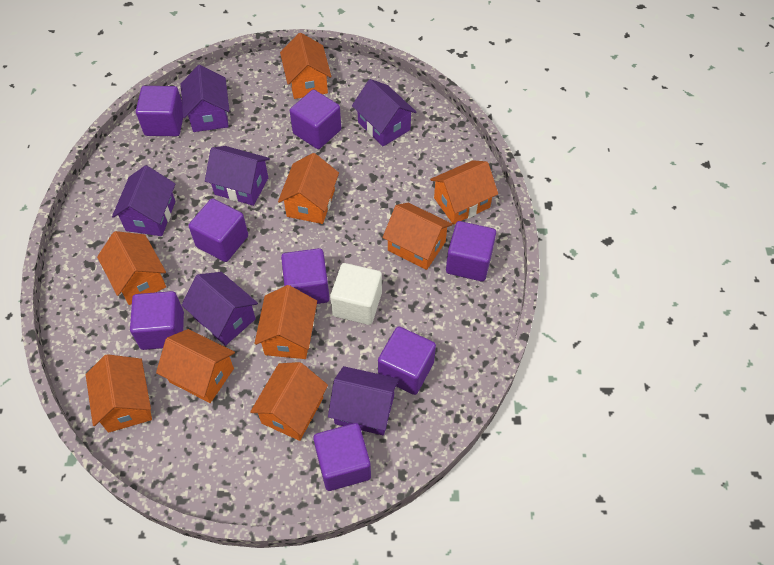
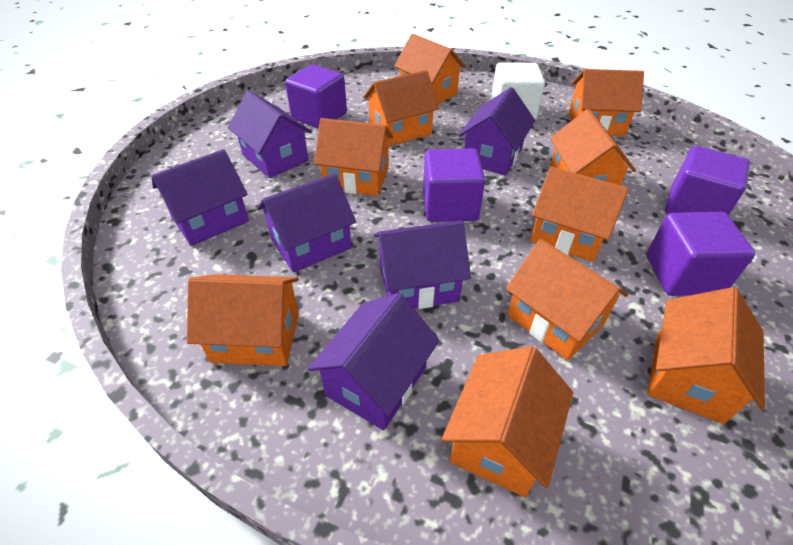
orange house: 9 -> 10
purple cube: 8 -> 4

